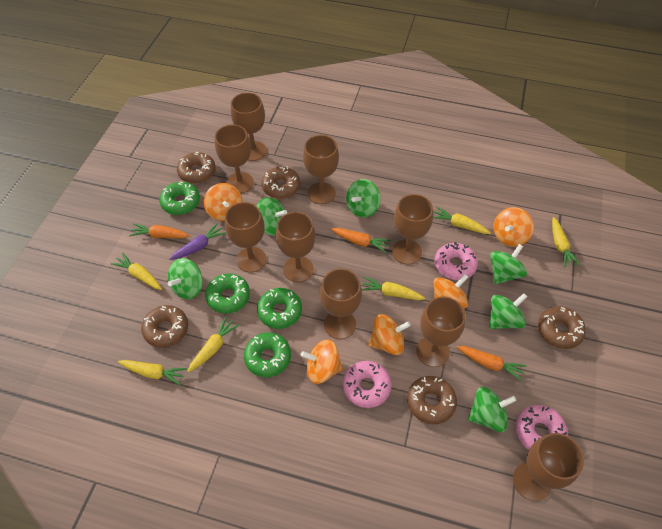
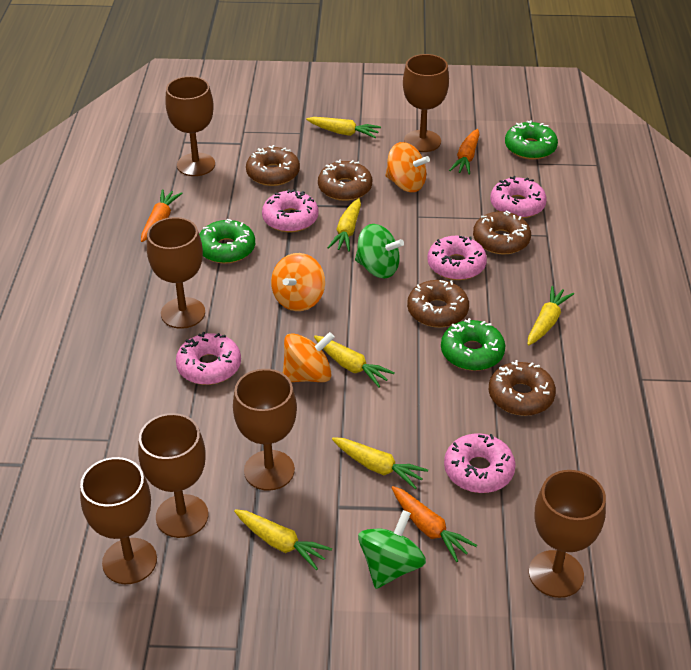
brown goblet: 9 -> 7
green donut: 4 -> 3
green spinning top: 6 -> 2
orange spinning top: 5 -> 3
pink donut: 3 -> 5
purple carrot: 1 -> 0

